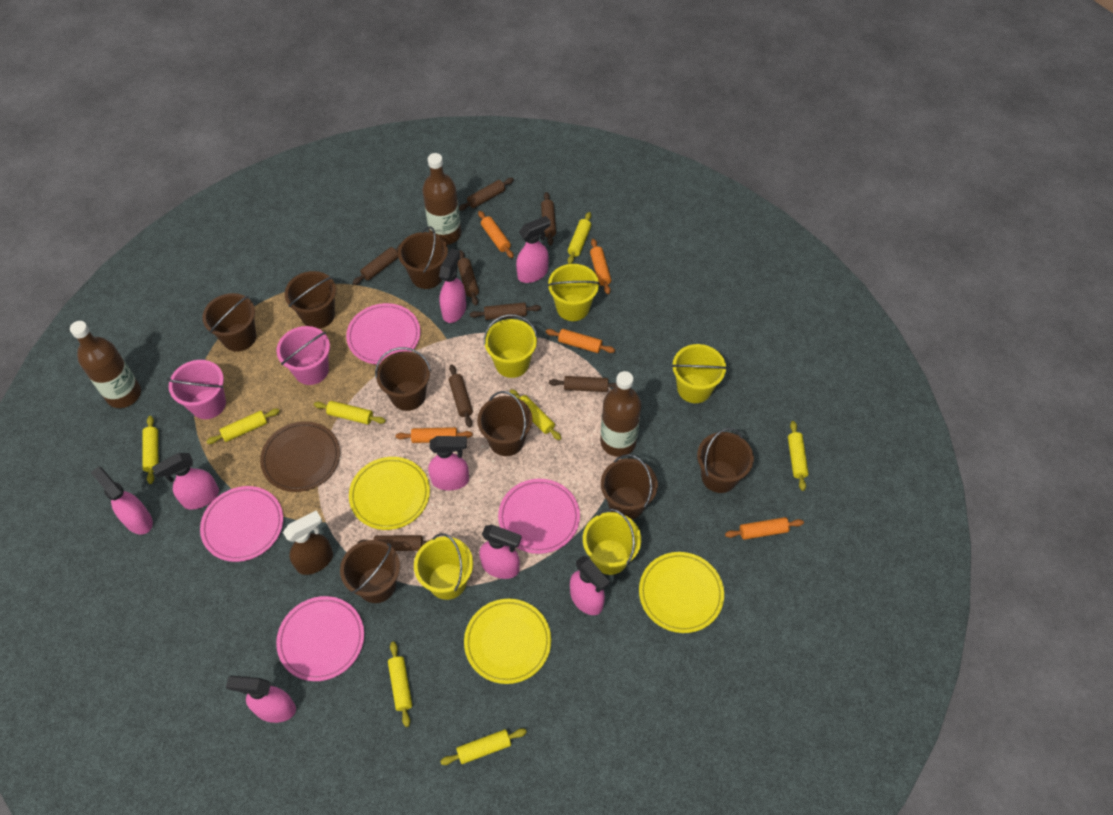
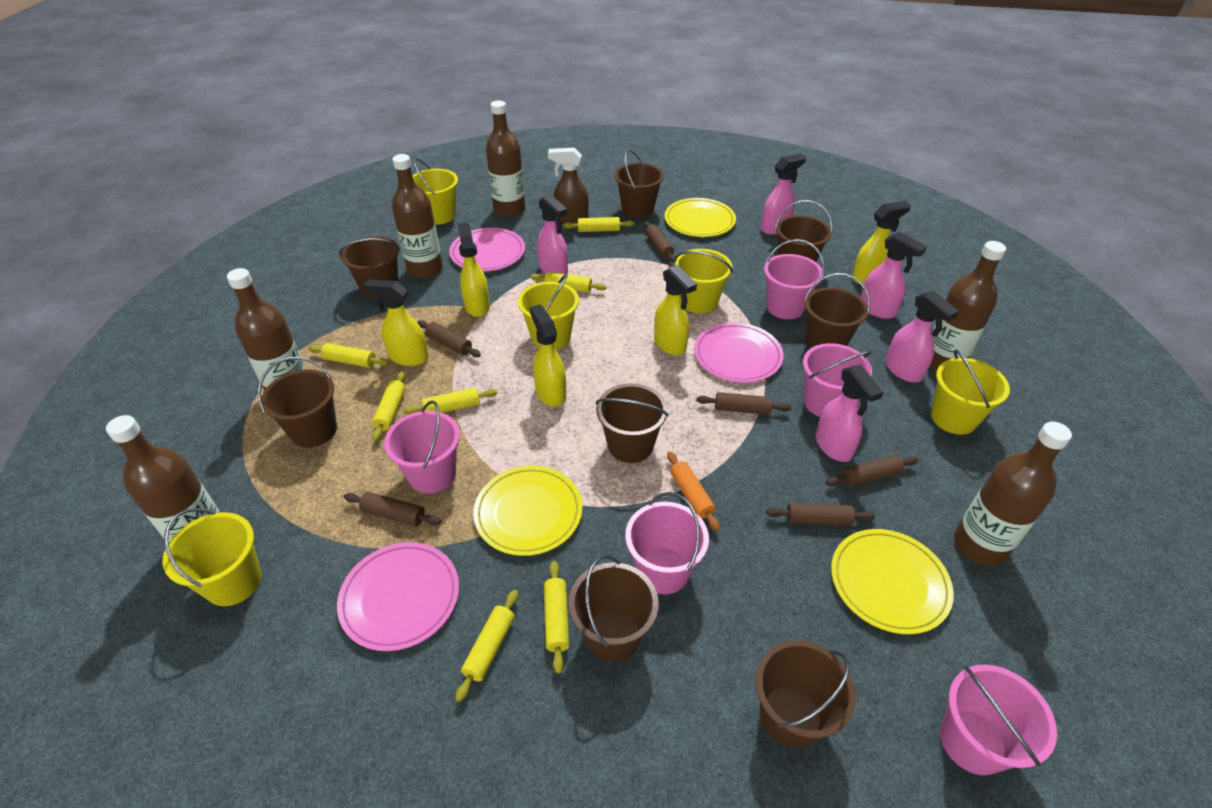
brown bottle: 3 -> 6
brown plate: 1 -> 0
brown rolling pin: 8 -> 6
orange rolling pin: 5 -> 1
pink bucket: 2 -> 5
pink plate: 4 -> 3
pink spray bottle: 8 -> 5
yellow rolling pin: 8 -> 7
yellow spray bottle: 0 -> 5

